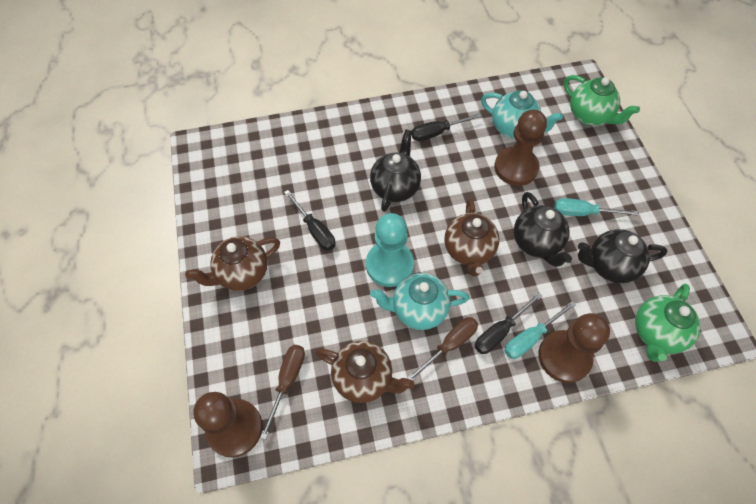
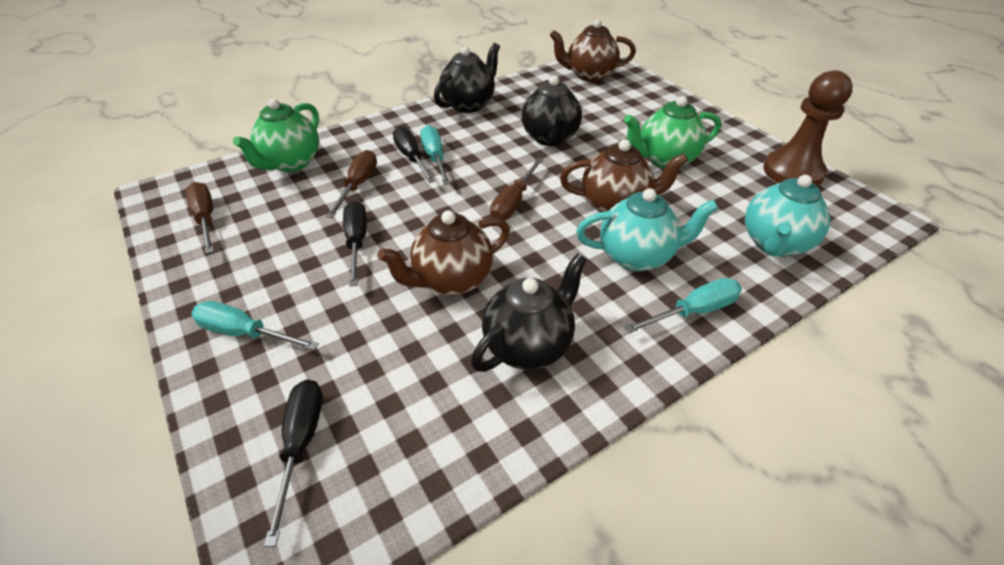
brown pawn: 3 -> 1
brown screwdriver: 2 -> 3
turquoise pawn: 1 -> 0
turquoise screwdriver: 2 -> 3

